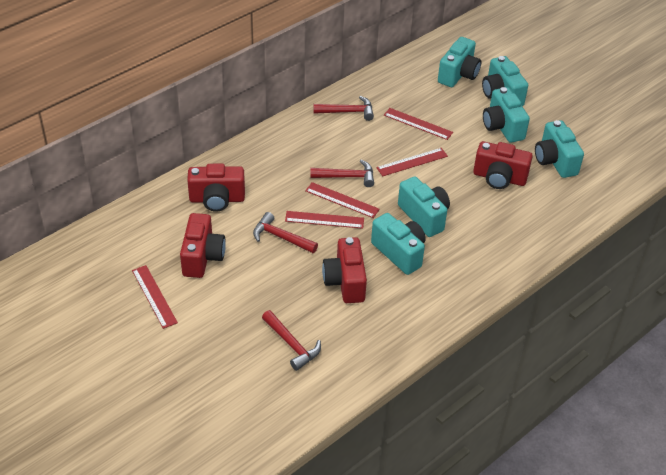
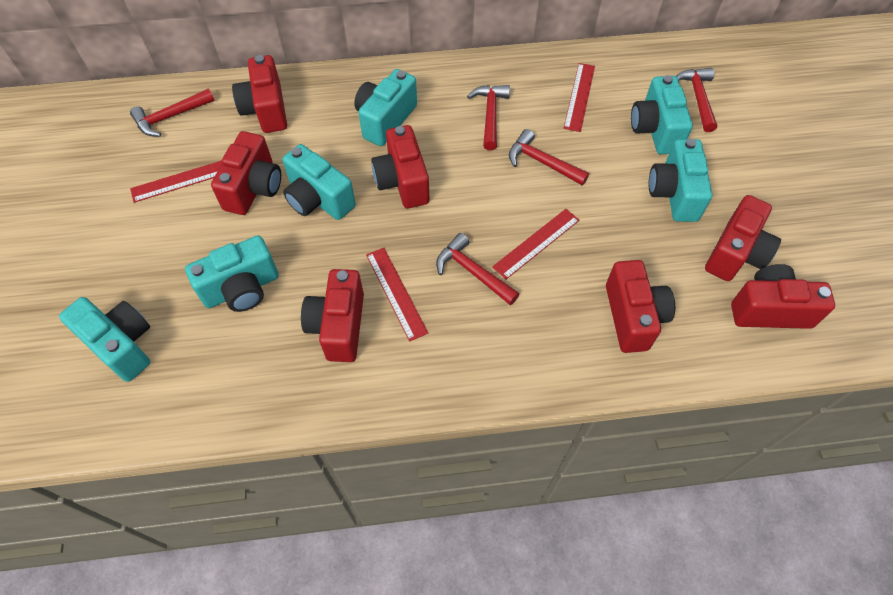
red camera: 4 -> 7
red hammer: 4 -> 5
red ruler: 5 -> 4

